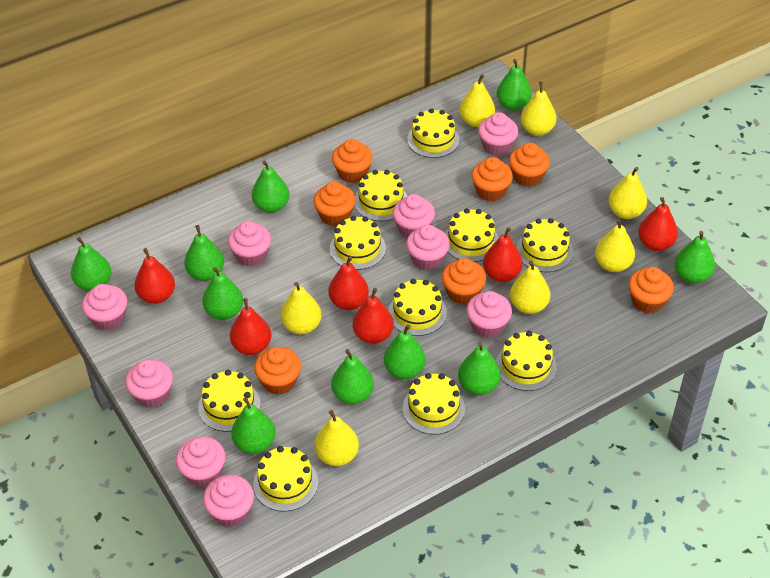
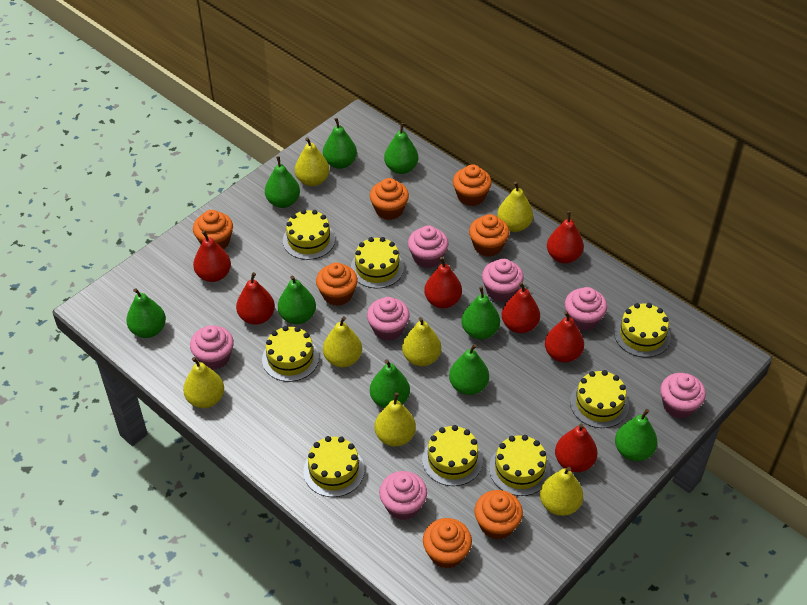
green pear: 10 -> 9
pink cupcake: 9 -> 7
red pear: 6 -> 7
yellow cake: 10 -> 8

